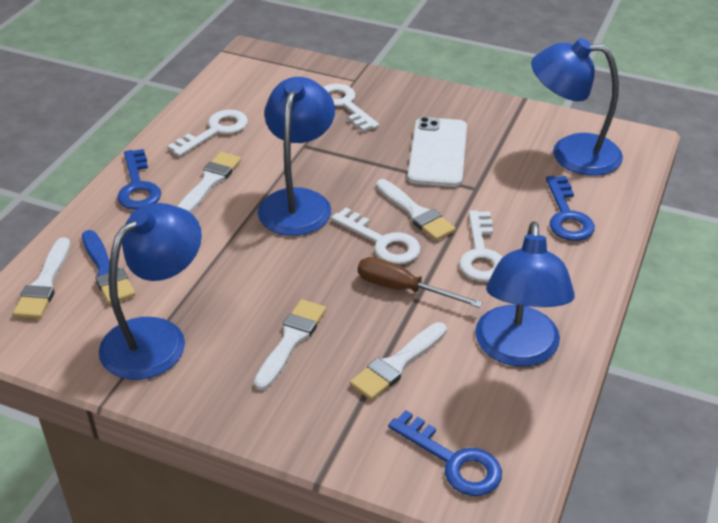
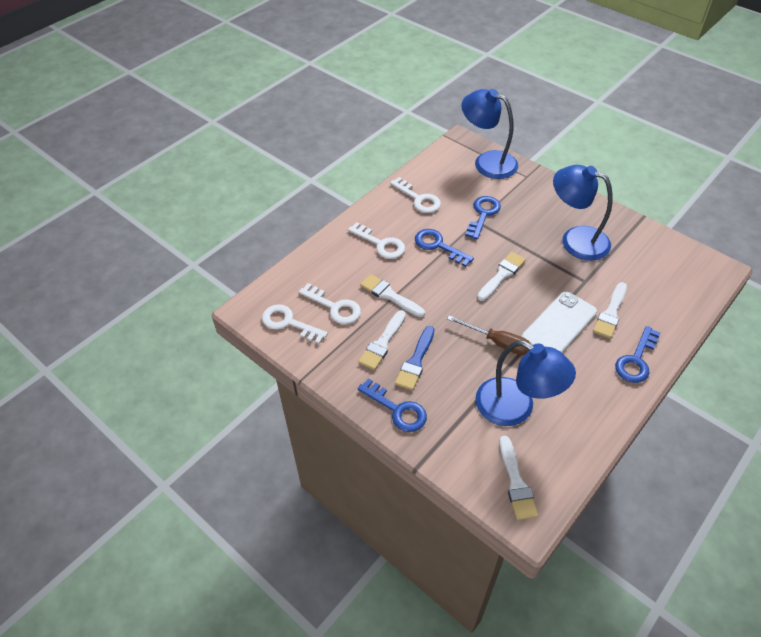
blue key: 3 -> 4
blue lamp: 4 -> 3

